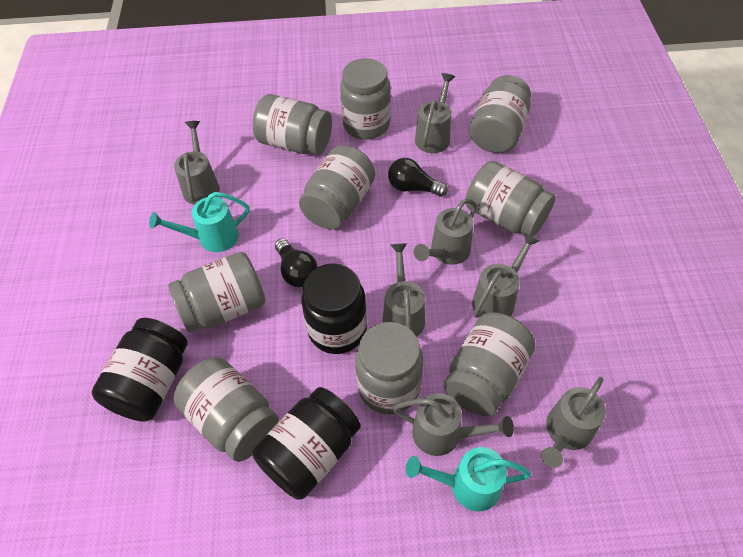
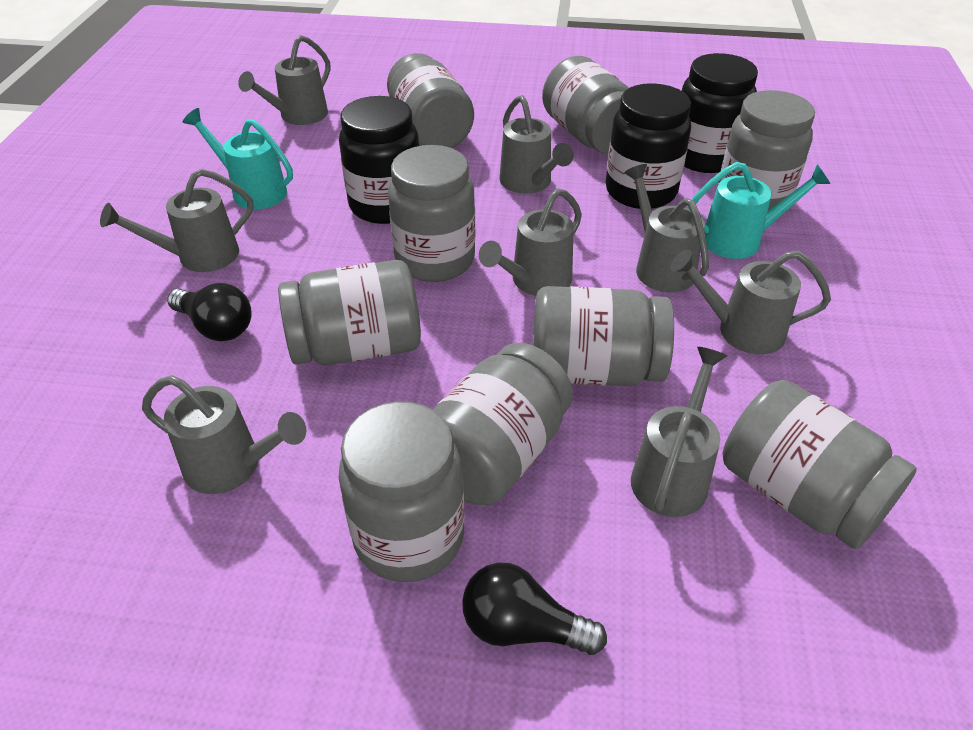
grey watering can: 7 -> 8

